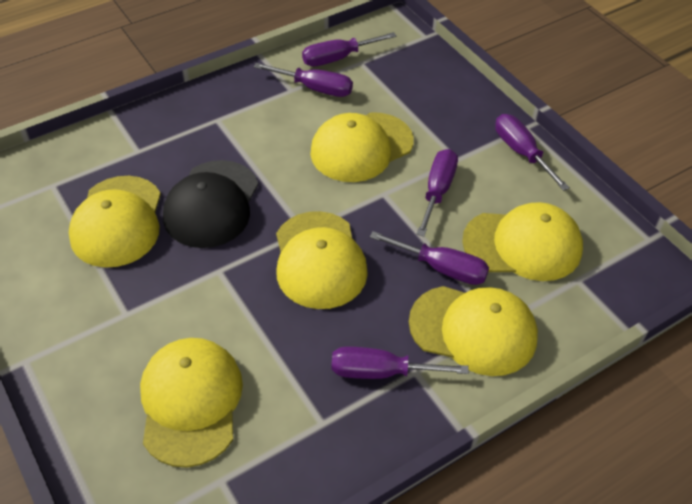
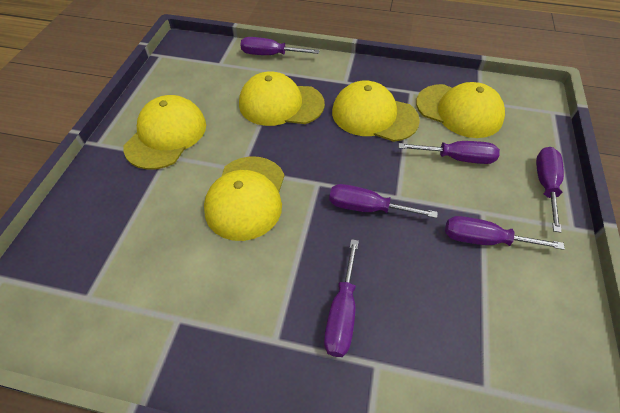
black cap: 1 -> 0
yellow cap: 6 -> 5

